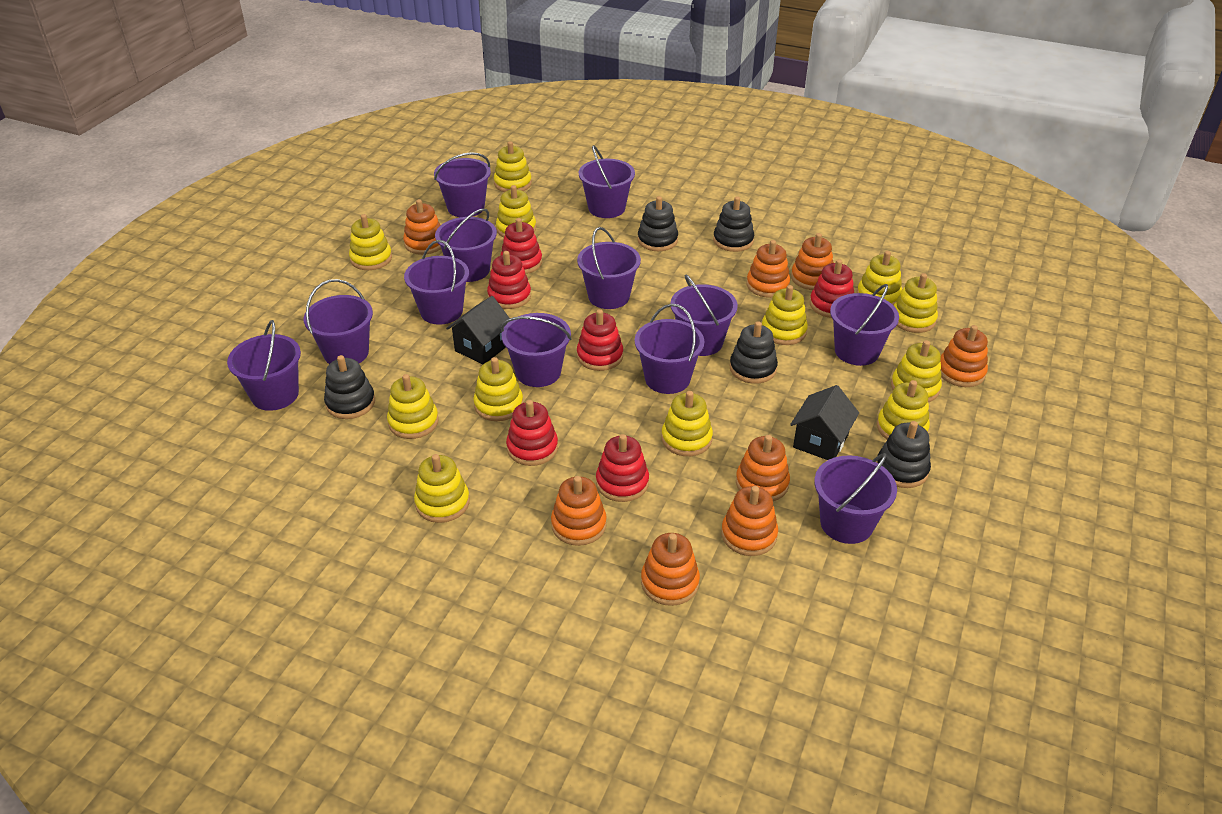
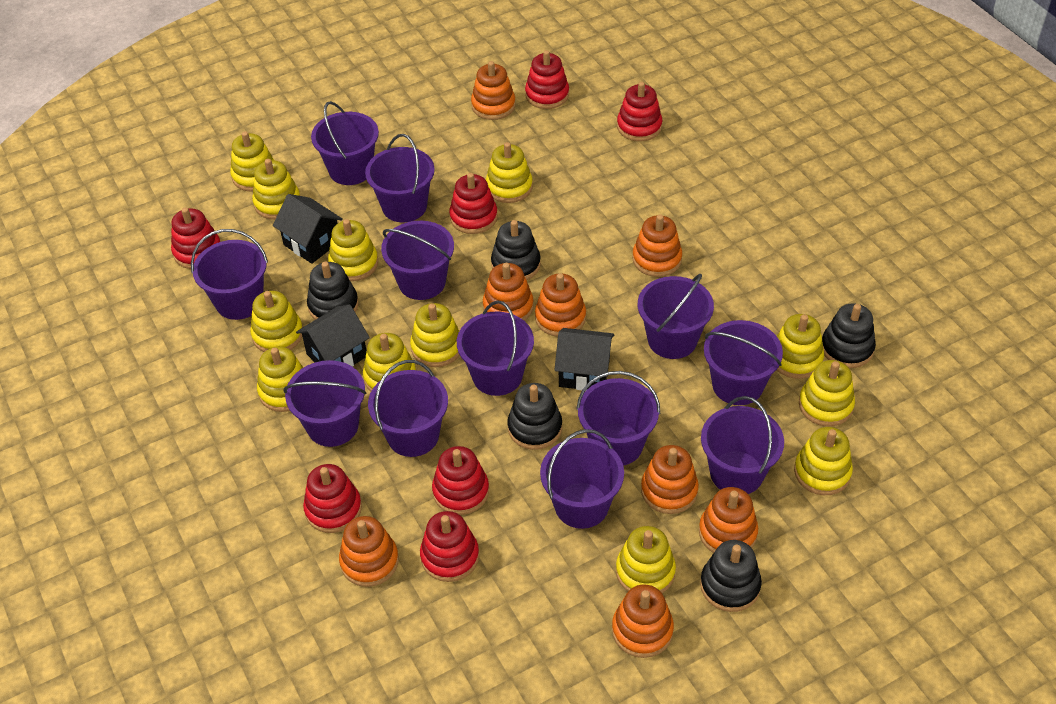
black house: 2 -> 3
red stacking toy: 6 -> 7

